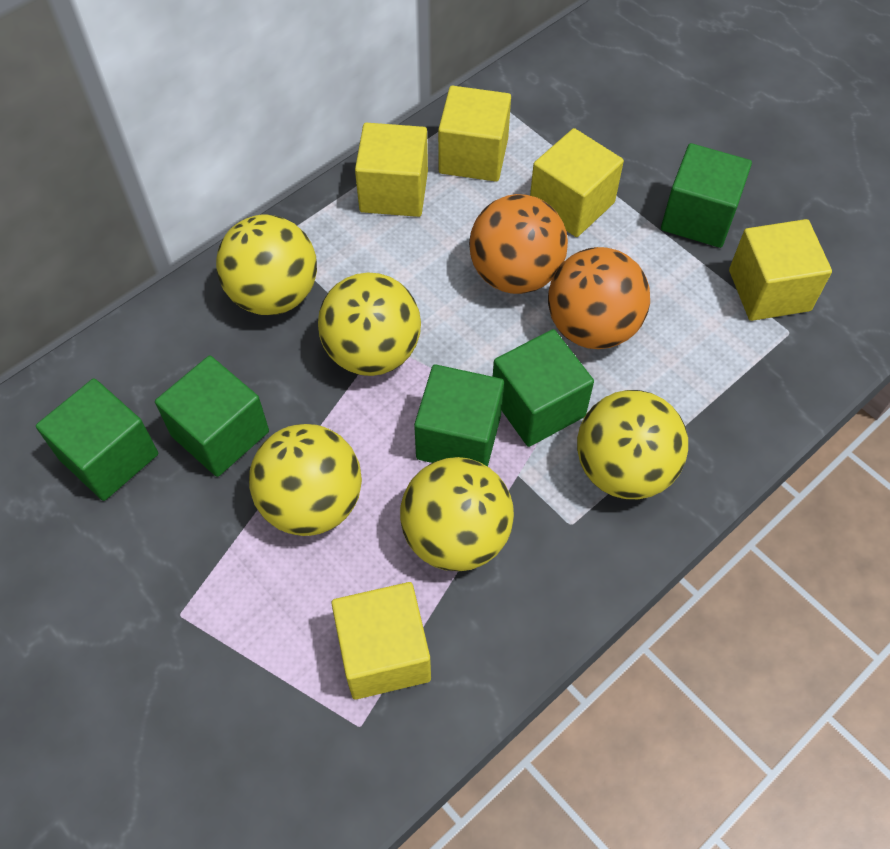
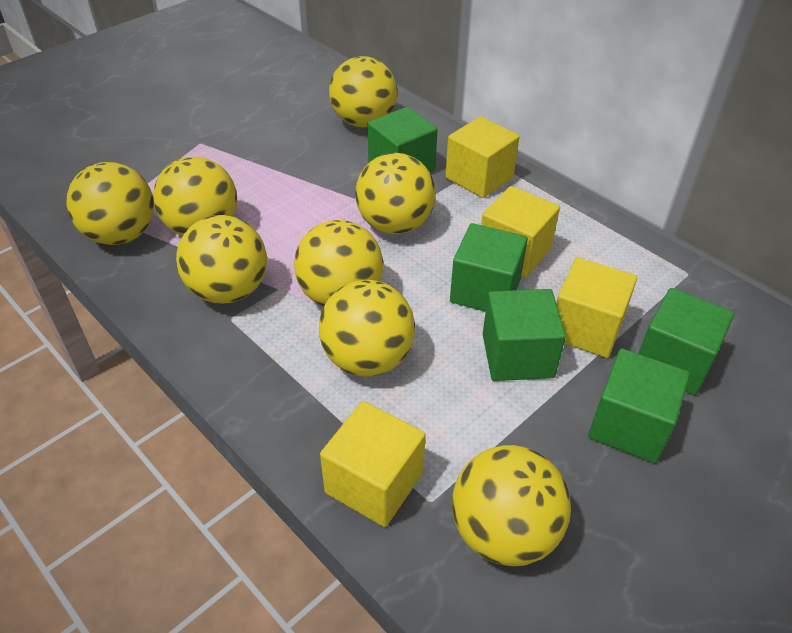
orange ball: 2 -> 0
yellow ball: 5 -> 8
yellow cube: 5 -> 4

